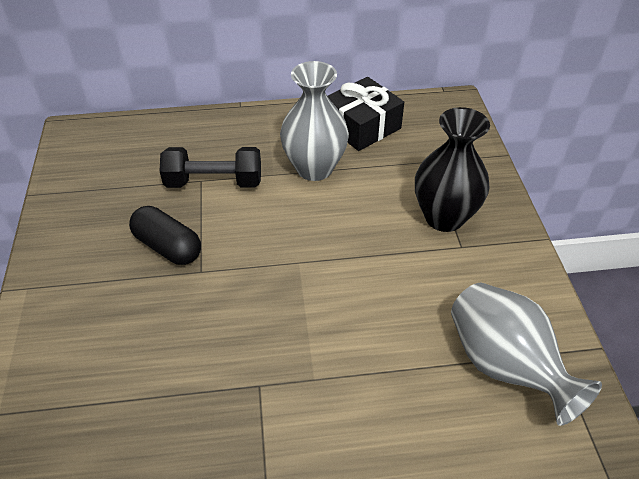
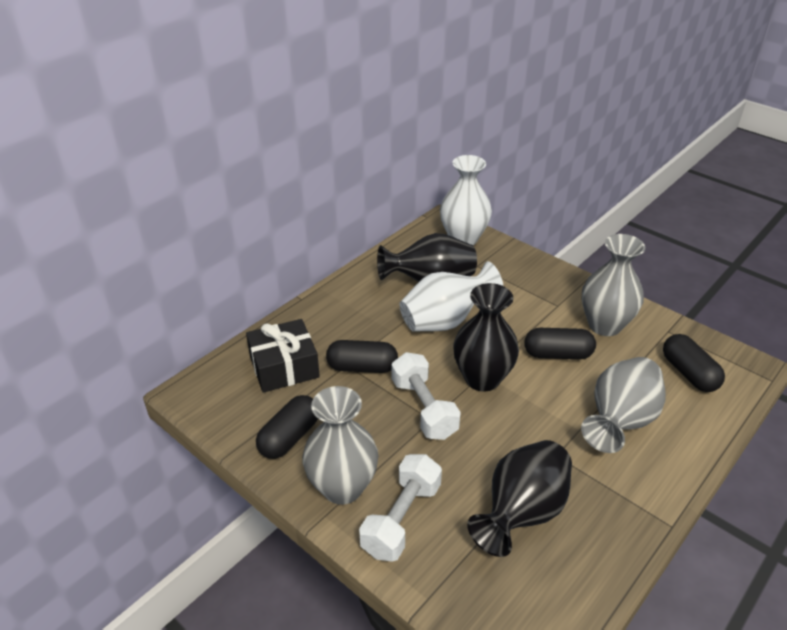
black capsule: 1 -> 4
black dumbbell: 1 -> 0
black vase: 1 -> 3
grey vase: 2 -> 3
white dumbbell: 0 -> 2
white vase: 0 -> 2

